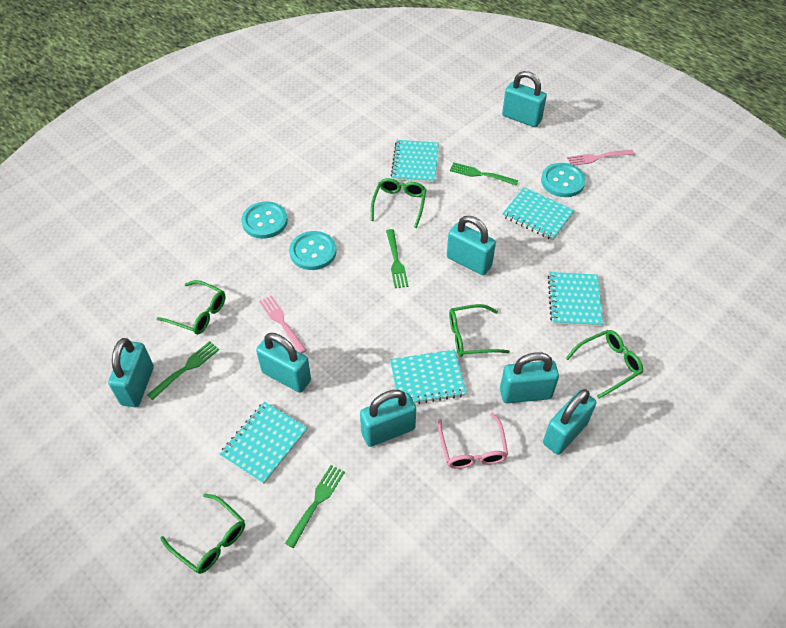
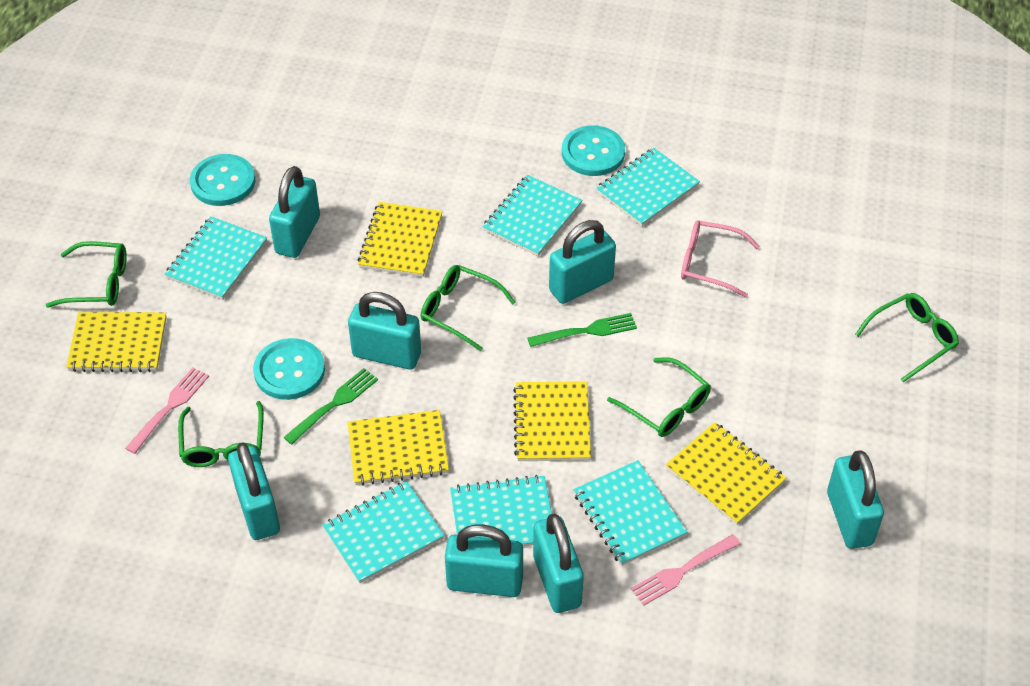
green fork: 4 -> 2
turquoise notebook: 5 -> 6
yellow notebook: 0 -> 5

